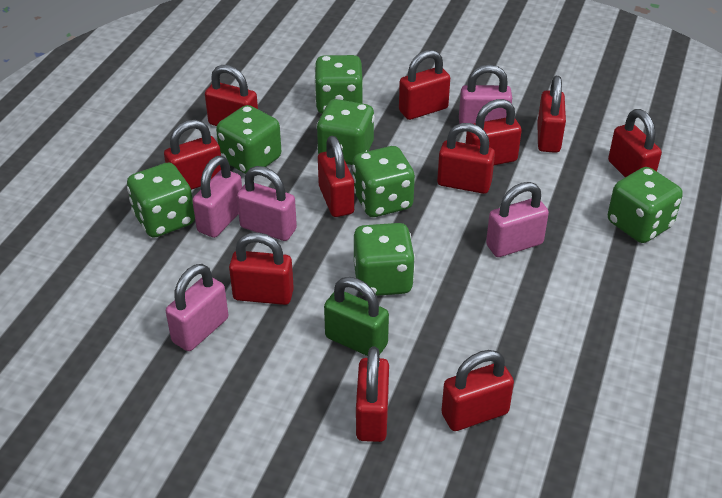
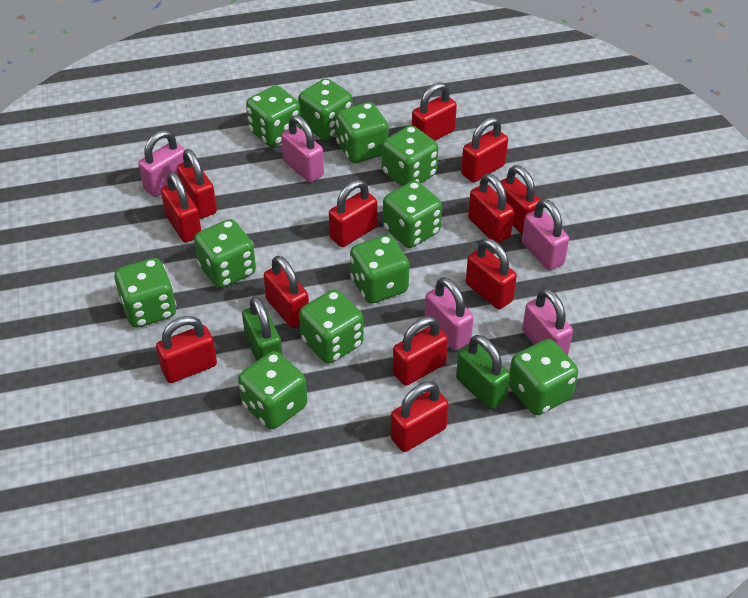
green dice: 7 -> 11
green padlock: 1 -> 2
red padlock: 11 -> 12

